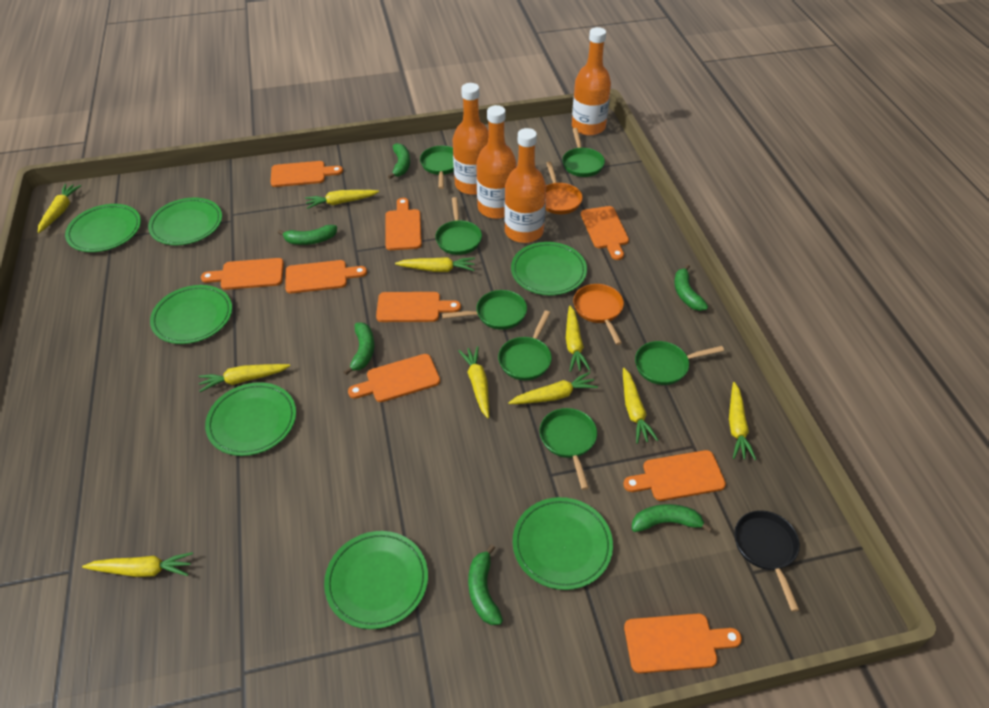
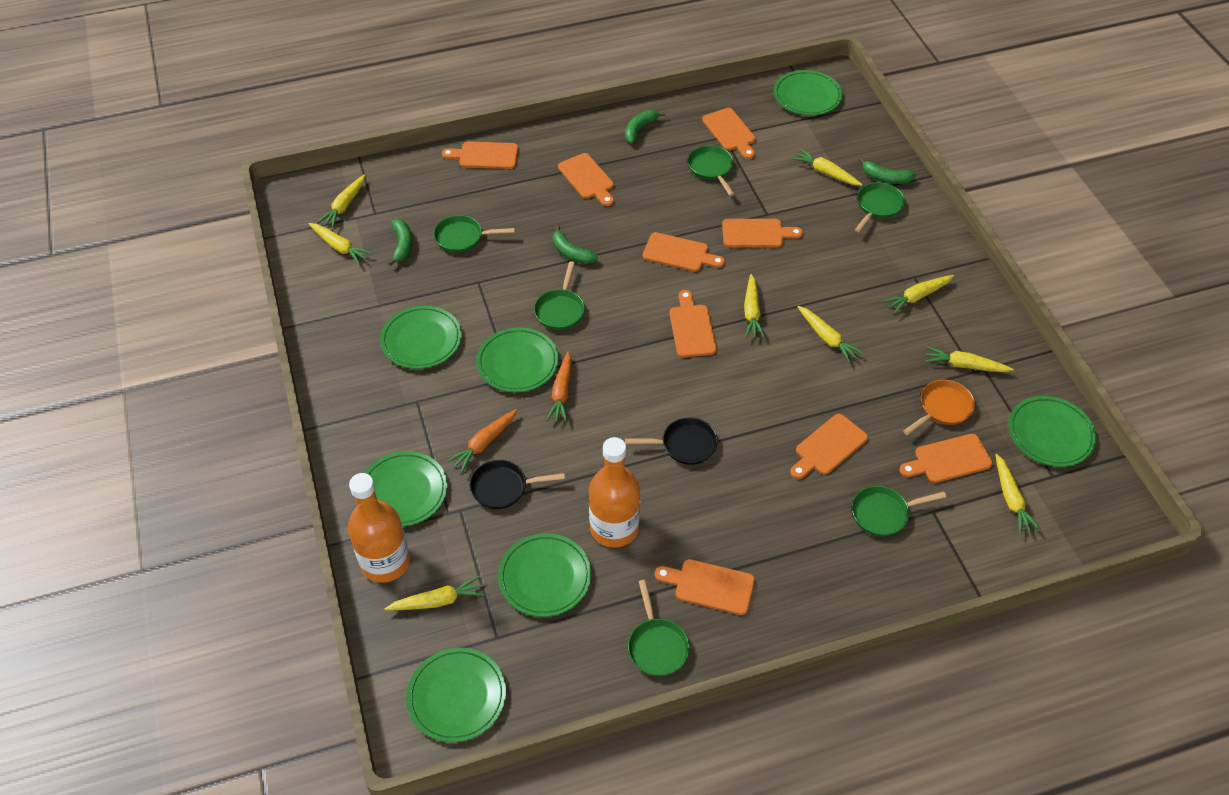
black pan: 1 -> 2
green banana: 6 -> 4
green pan: 7 -> 6
orange bottle: 4 -> 2
orange carrot: 0 -> 2
orange pan: 2 -> 1
yellow carrot: 10 -> 9

